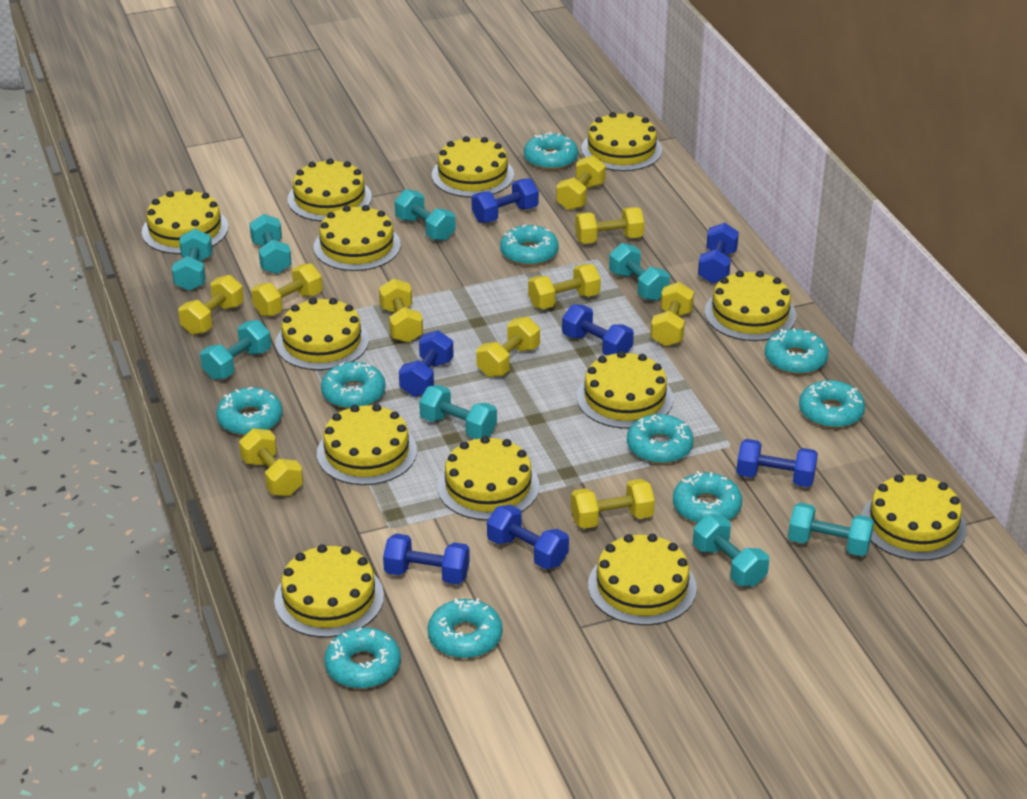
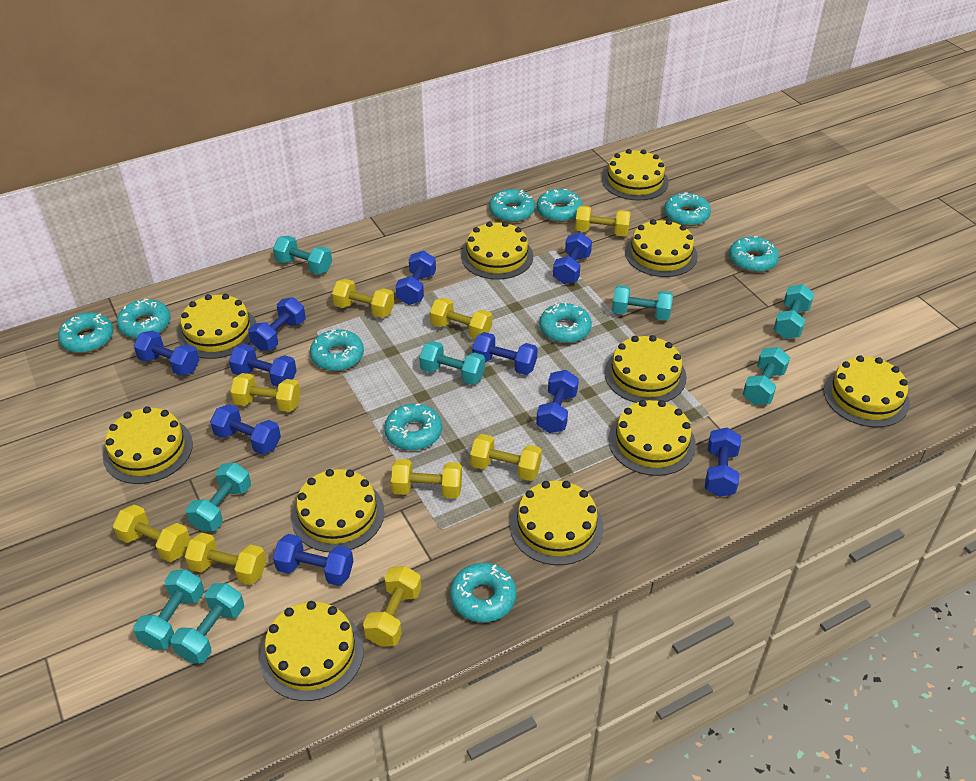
blue dumbbell: 7 -> 10
yellow cake: 13 -> 11
yellow dumbbell: 10 -> 9

